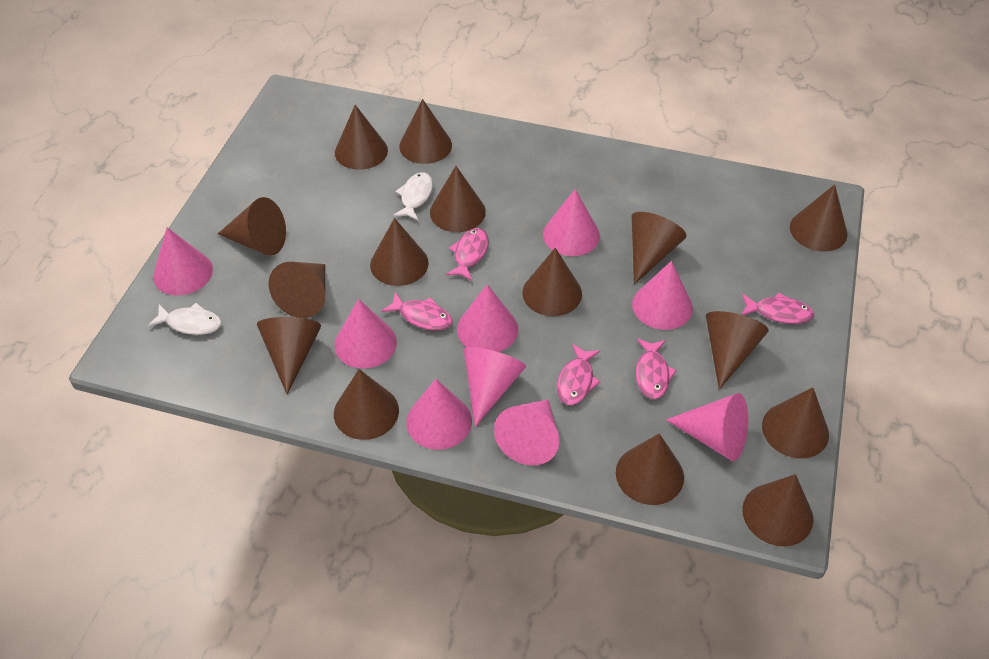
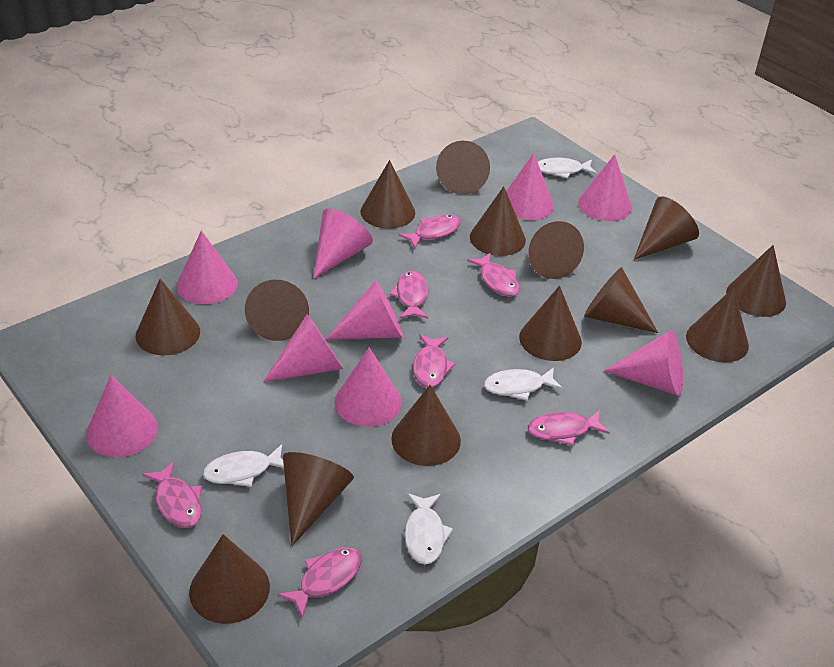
brown cone: 15 -> 14
pink fish: 5 -> 7
white fish: 2 -> 4

